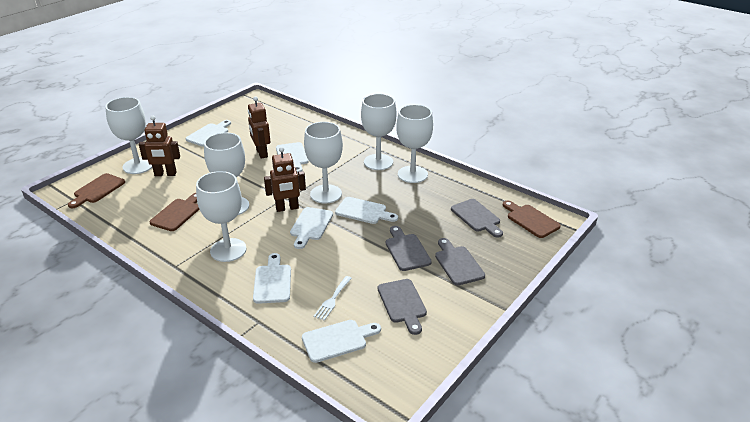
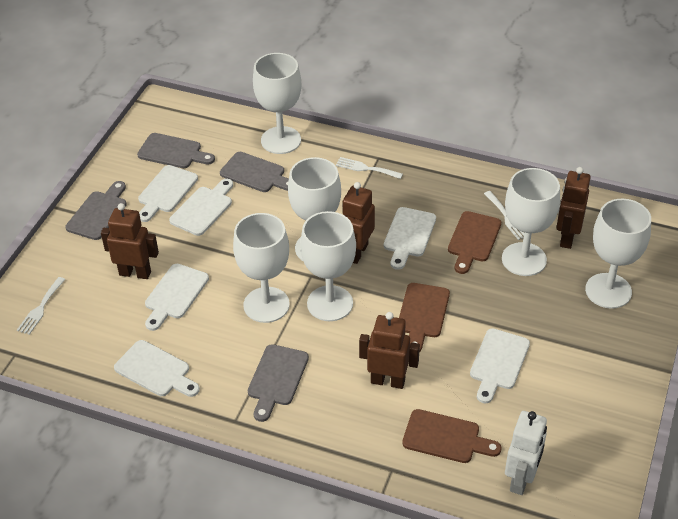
brown robot: 3 -> 4
white fork: 1 -> 3
white robot: 0 -> 1

